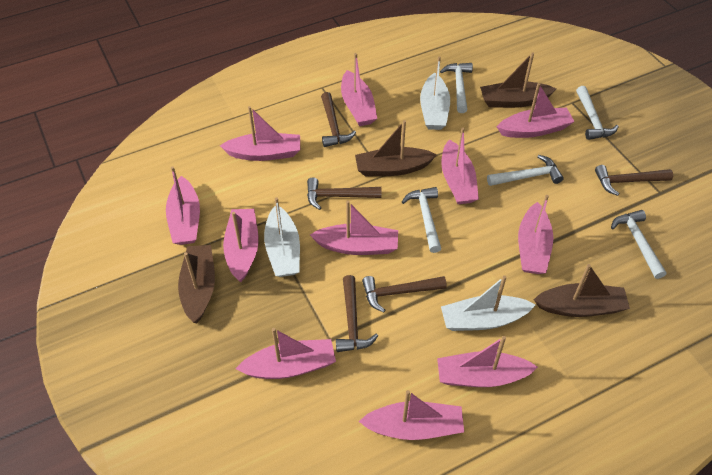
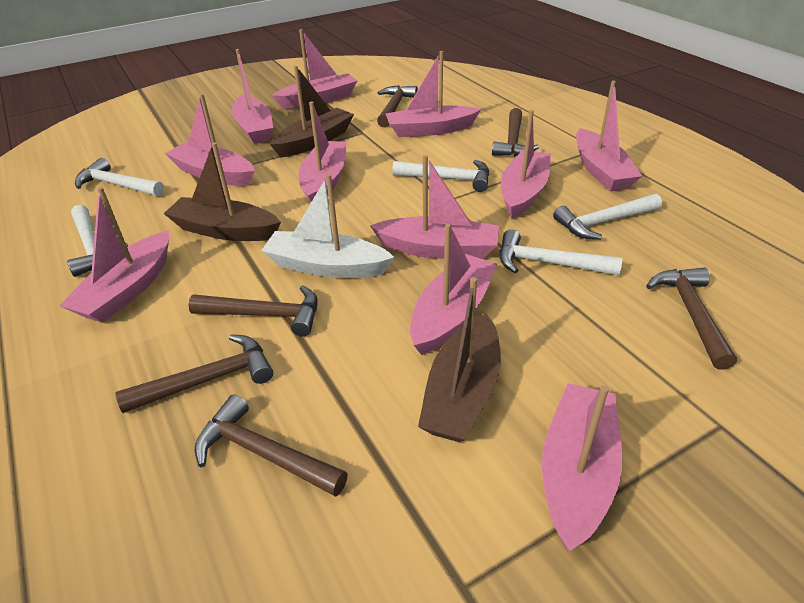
brown boat: 4 -> 3
brown hammer: 5 -> 6
white boat: 3 -> 1

